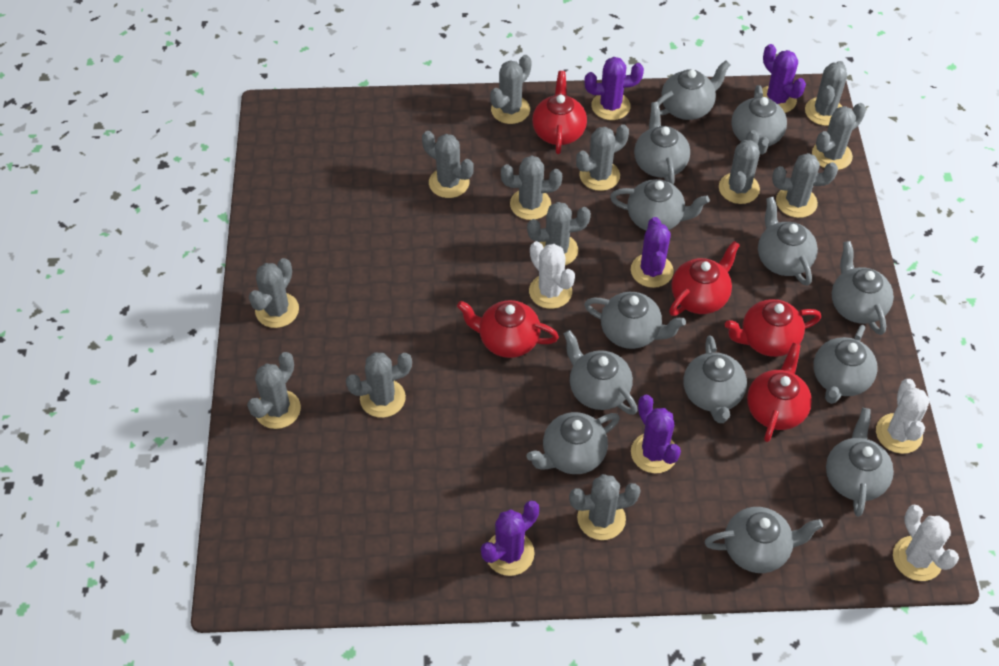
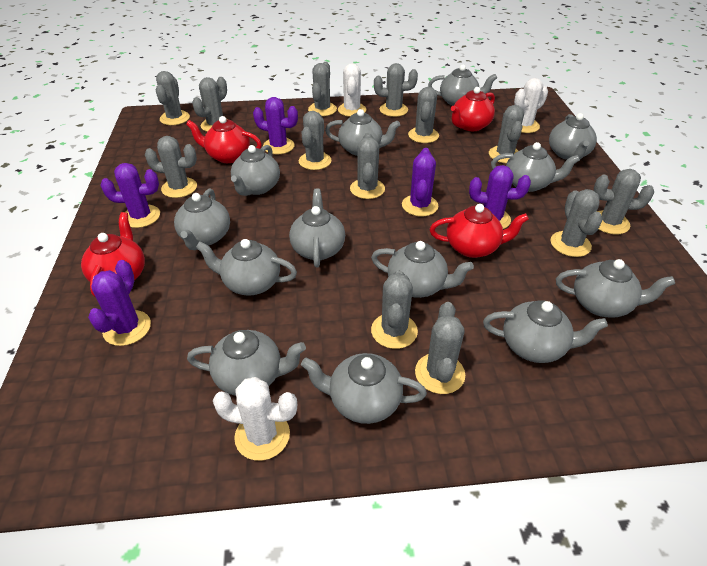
red teapot: 5 -> 4

